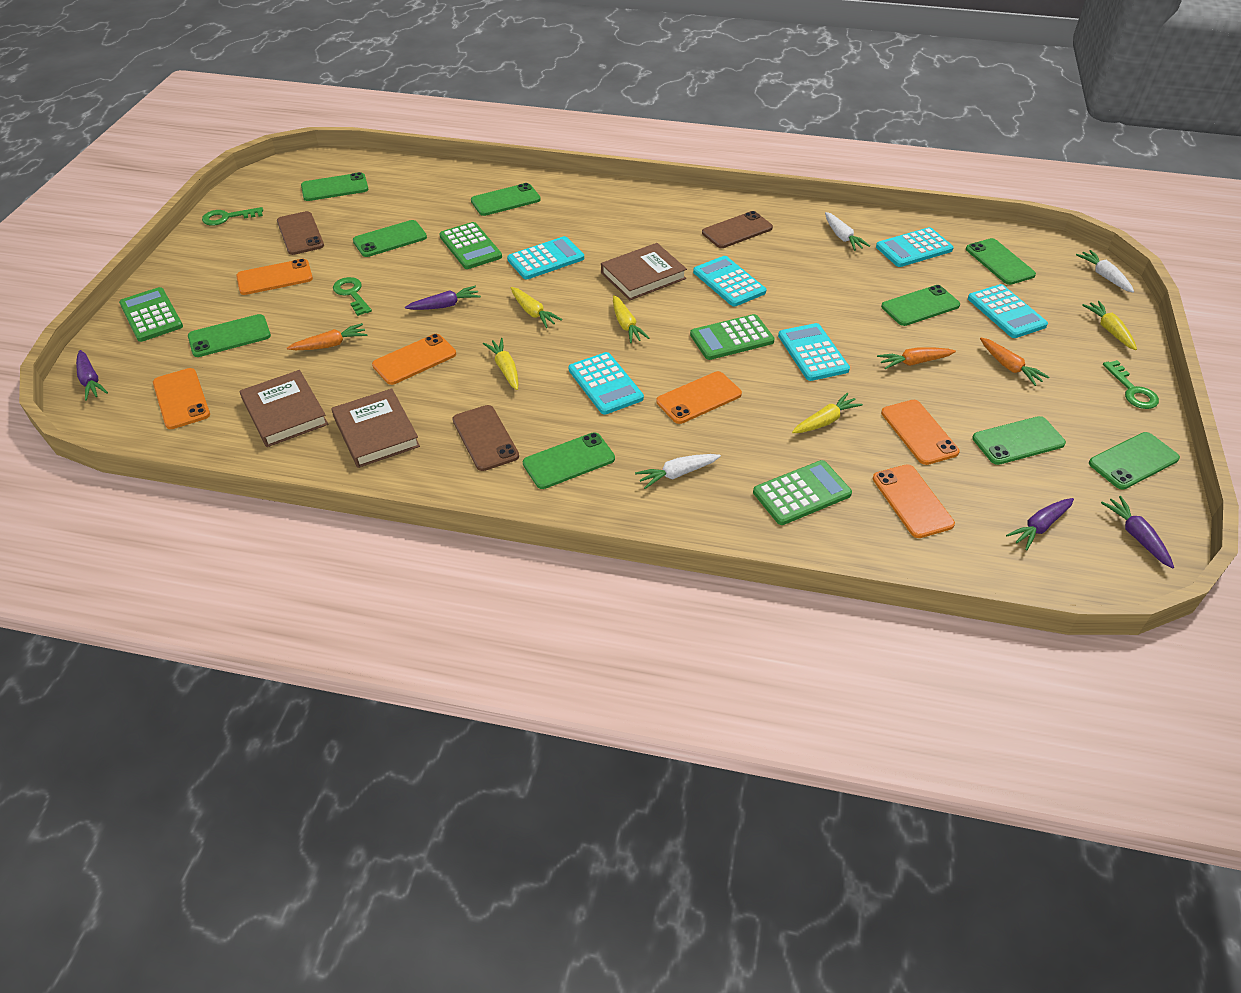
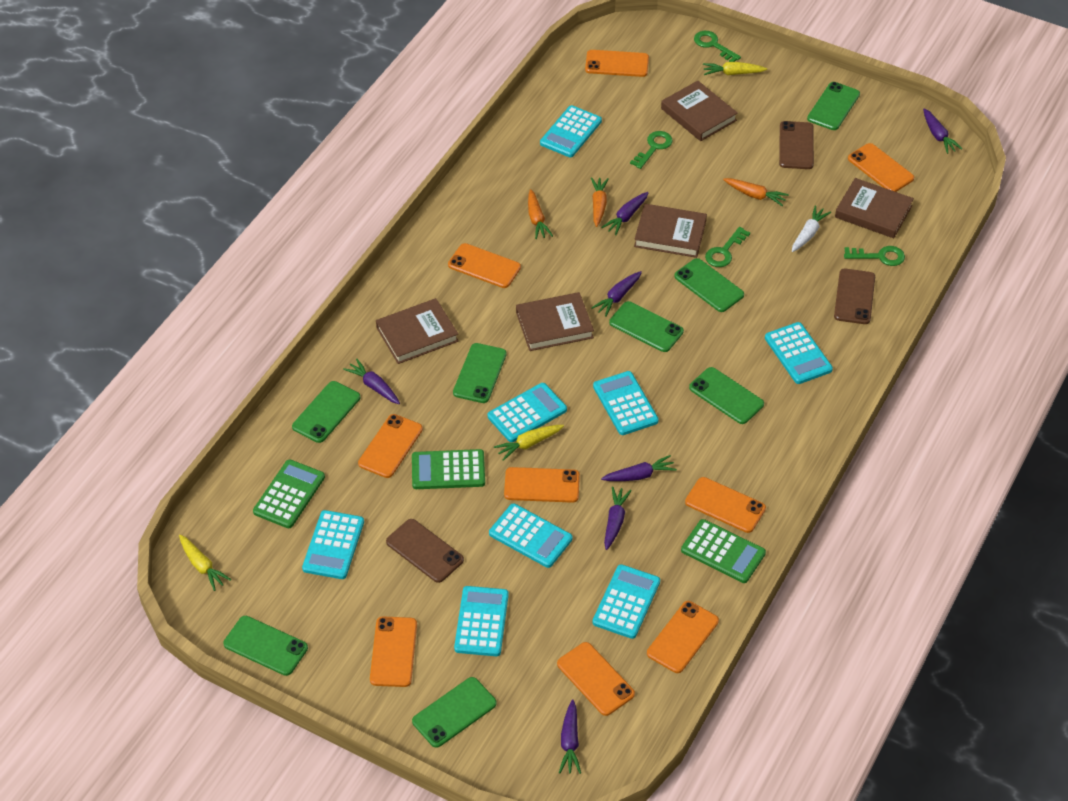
brown book: 3 -> 5
green calculator: 4 -> 3
green key: 3 -> 4
green phone: 9 -> 8
orange phone: 6 -> 9
purple carrot: 4 -> 7
turquoise calculator: 6 -> 8
white carrot: 3 -> 1
yellow carrot: 5 -> 3

